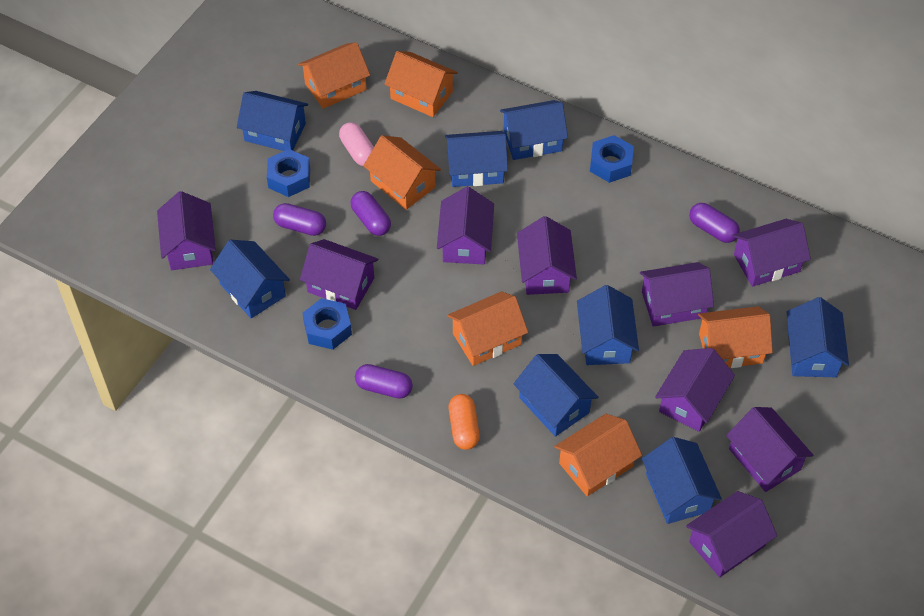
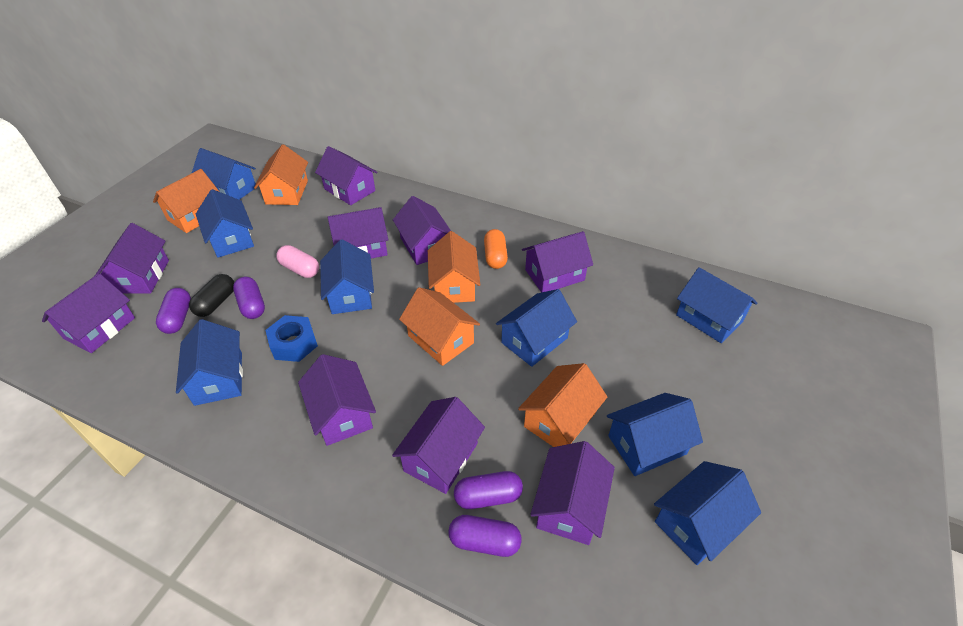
black capsule: 0 -> 1
blue nut: 3 -> 1
orange house: 6 -> 5

